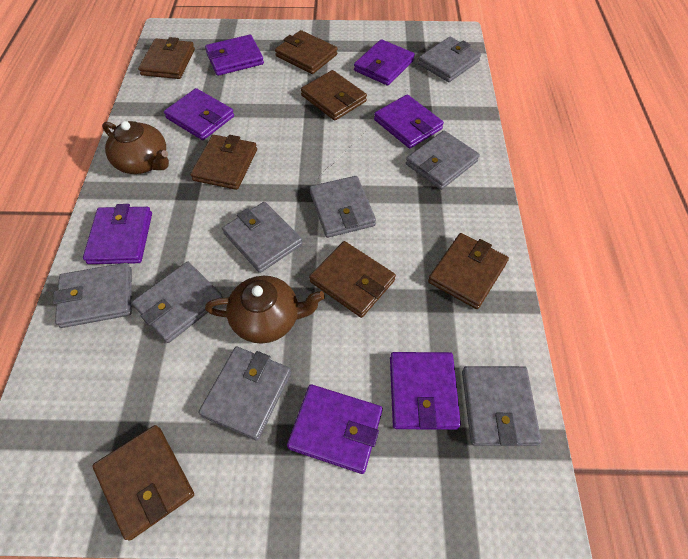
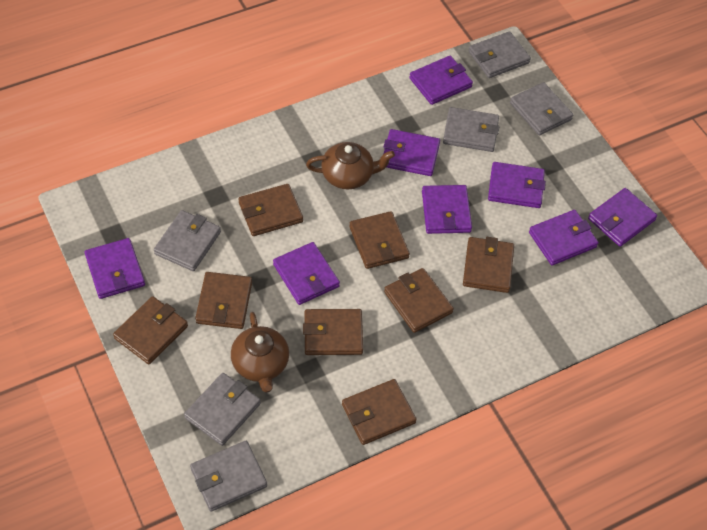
brown wallet: 7 -> 8
grey wallet: 8 -> 6
purple wallet: 7 -> 8

